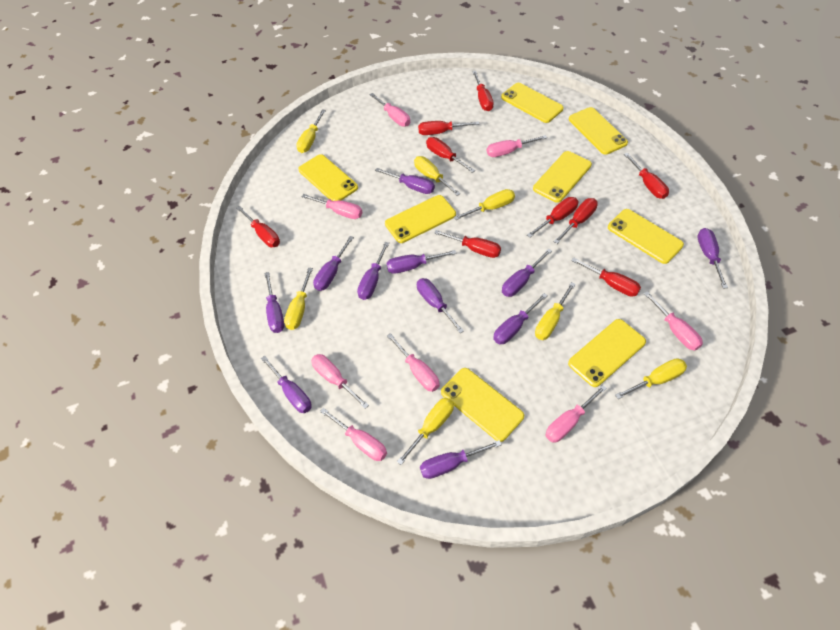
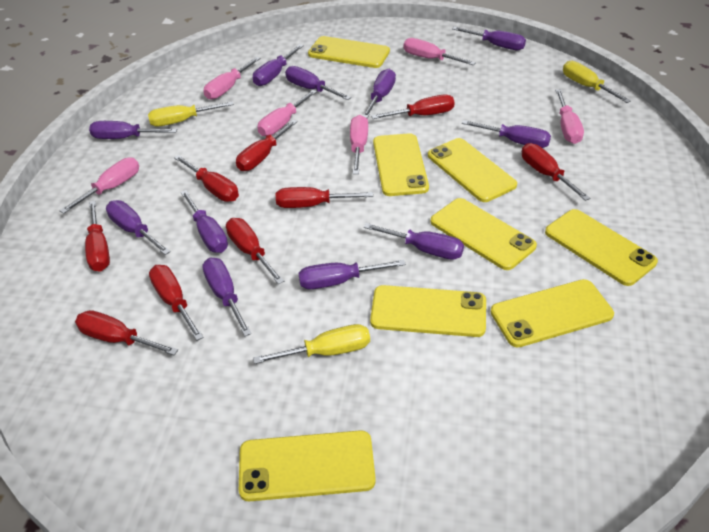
pink screwdriver: 8 -> 6
yellow screwdriver: 7 -> 3

